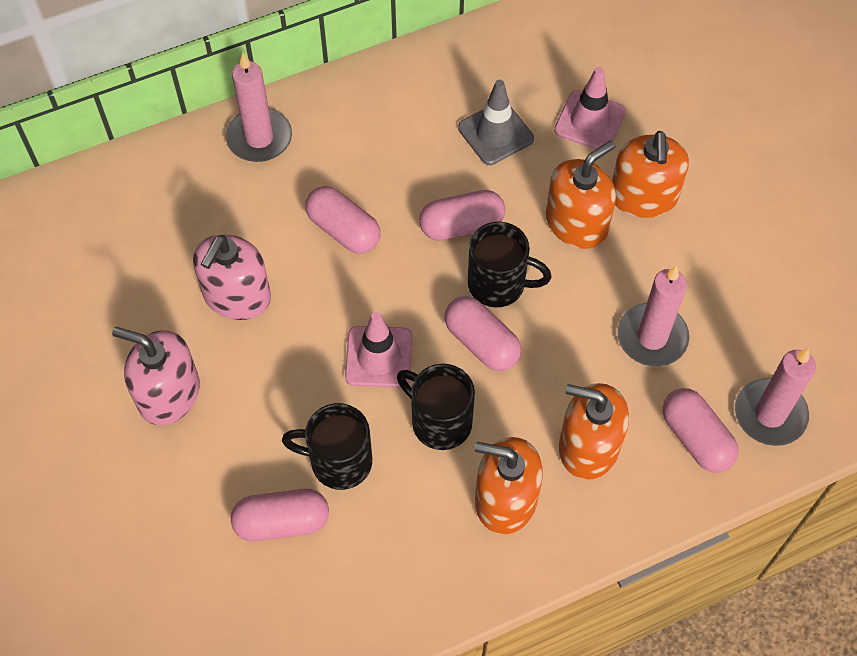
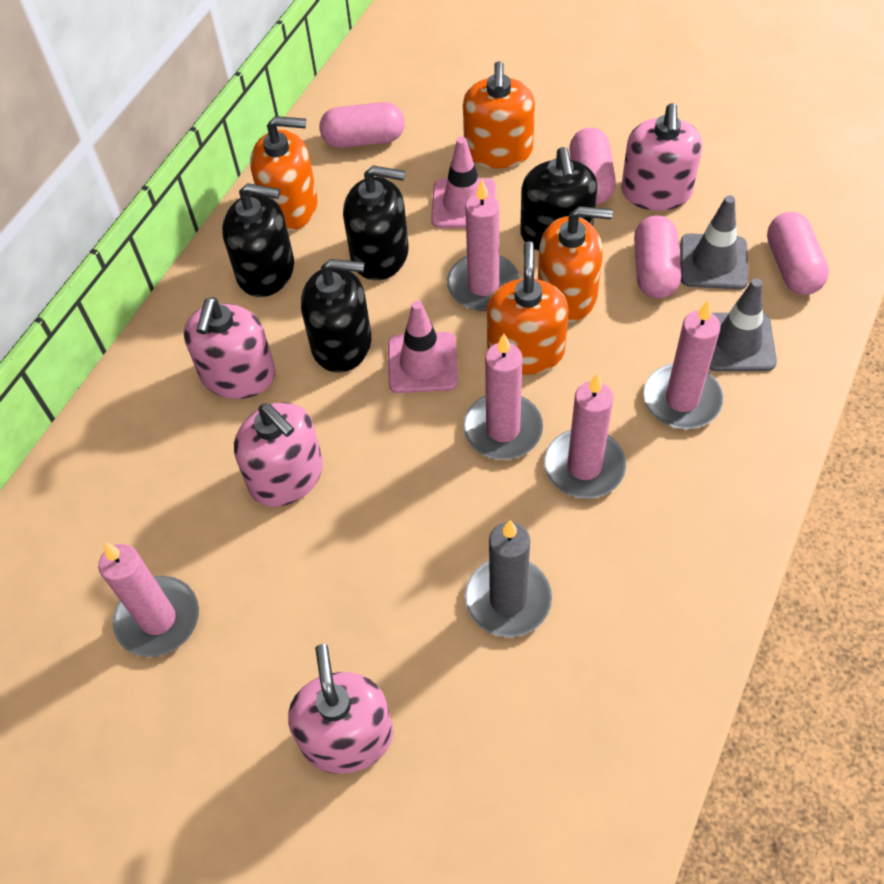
black mug: 3 -> 0
black soap dispenser: 0 -> 4
grey candle: 0 -> 1
grey traffic cone: 1 -> 2
pink candle: 3 -> 5
pink capsule: 5 -> 4
pink soap dispenser: 2 -> 4

